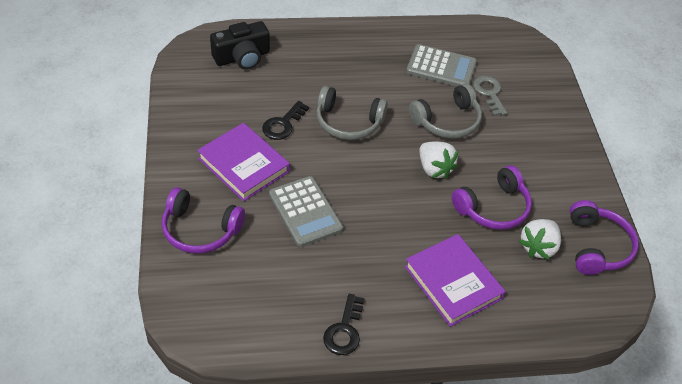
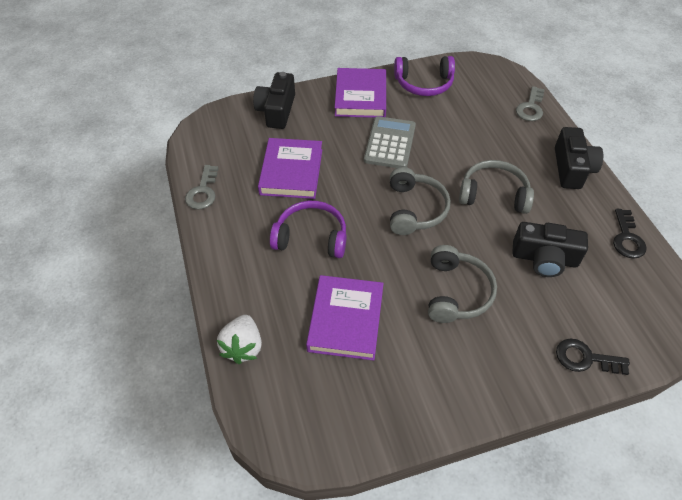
black camera: 1 -> 3
grey calculator: 2 -> 1
grey headphones: 2 -> 3
grey key: 1 -> 2
purple book: 2 -> 3
purple headphones: 3 -> 2
white strawberry: 2 -> 1

